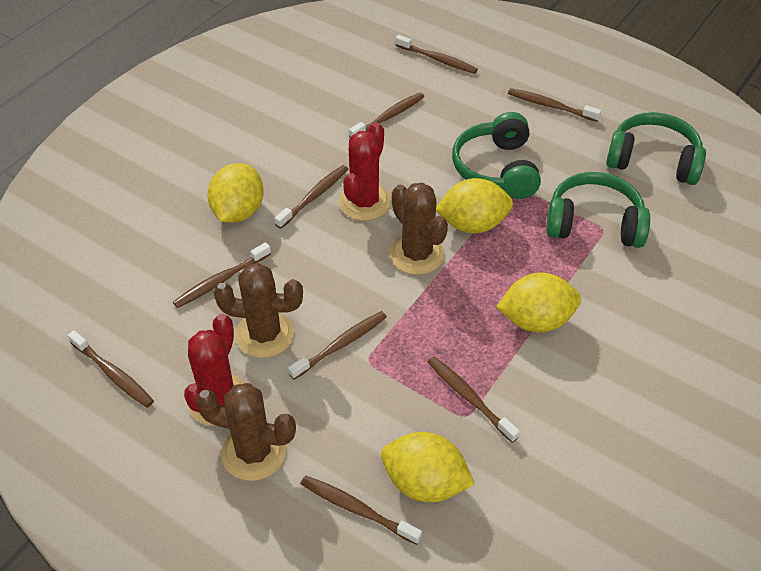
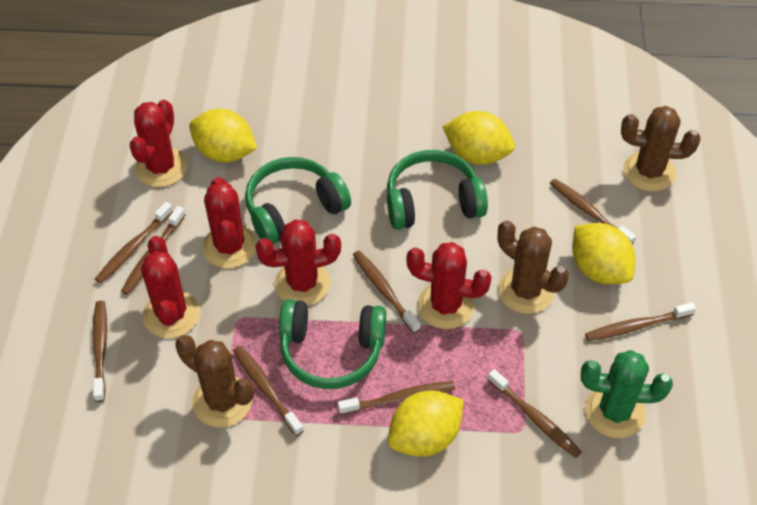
green cactus: 0 -> 1
red cactus: 2 -> 5

